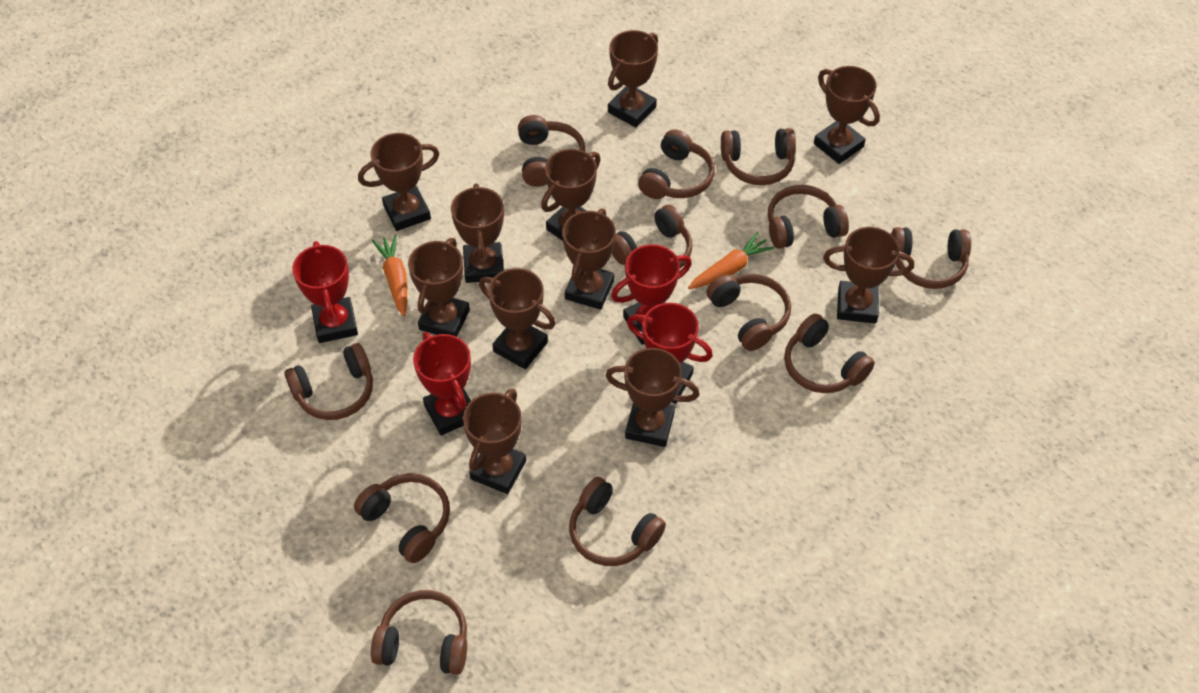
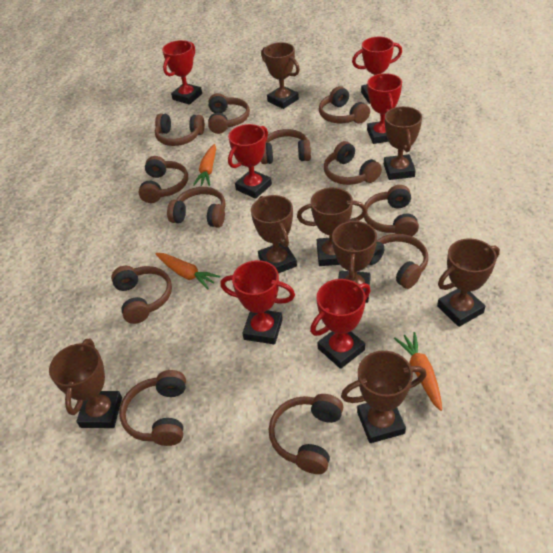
brown trophy: 11 -> 8
orange carrot: 2 -> 3
red trophy: 4 -> 6

